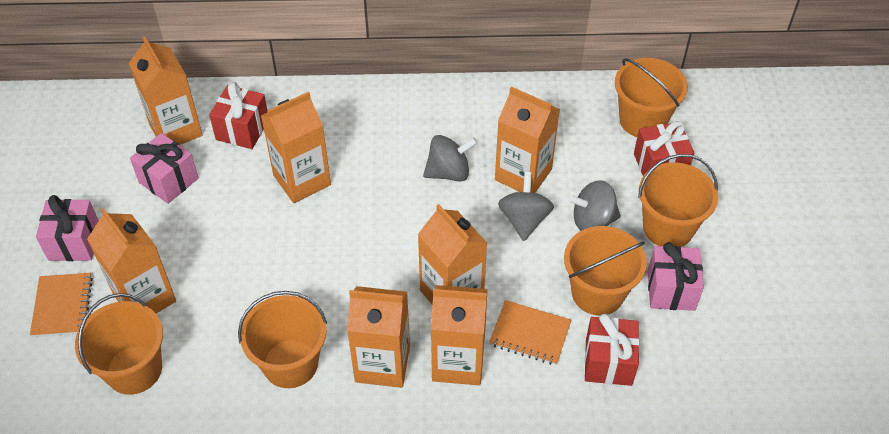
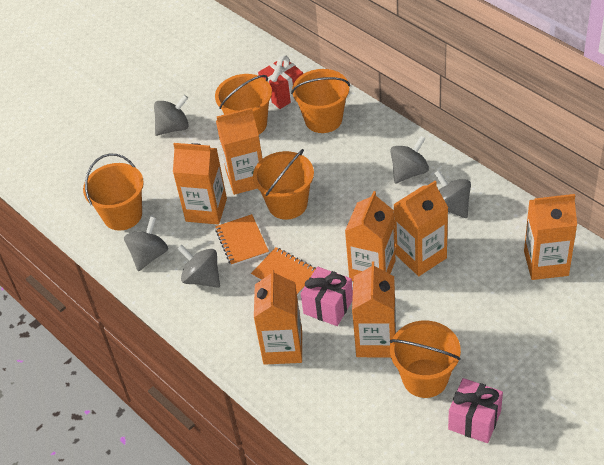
grey spinning top: 3 -> 5
pink gift: 3 -> 2
red gift: 3 -> 1

